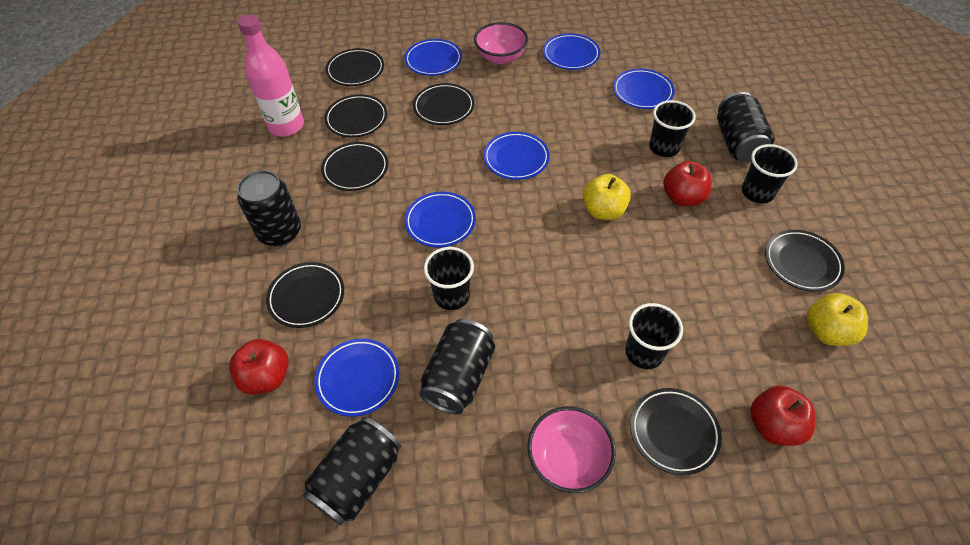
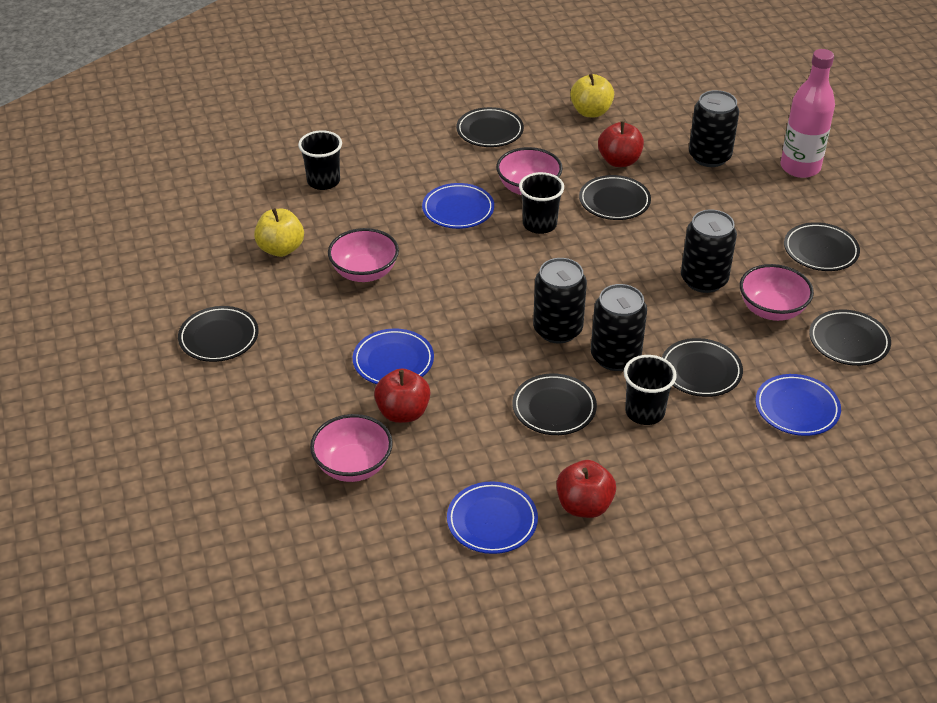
black cup: 4 -> 3
blue plate: 6 -> 4
pink bowl: 2 -> 4

